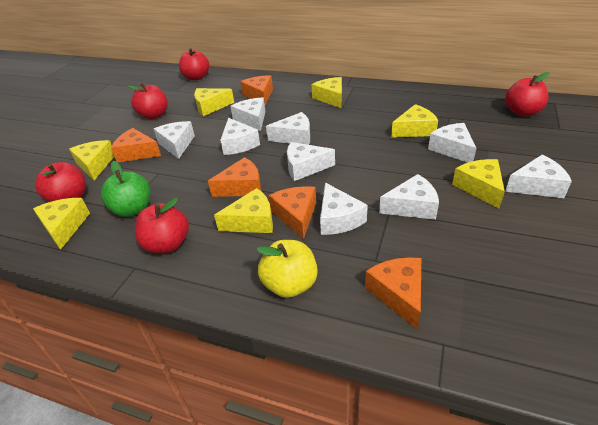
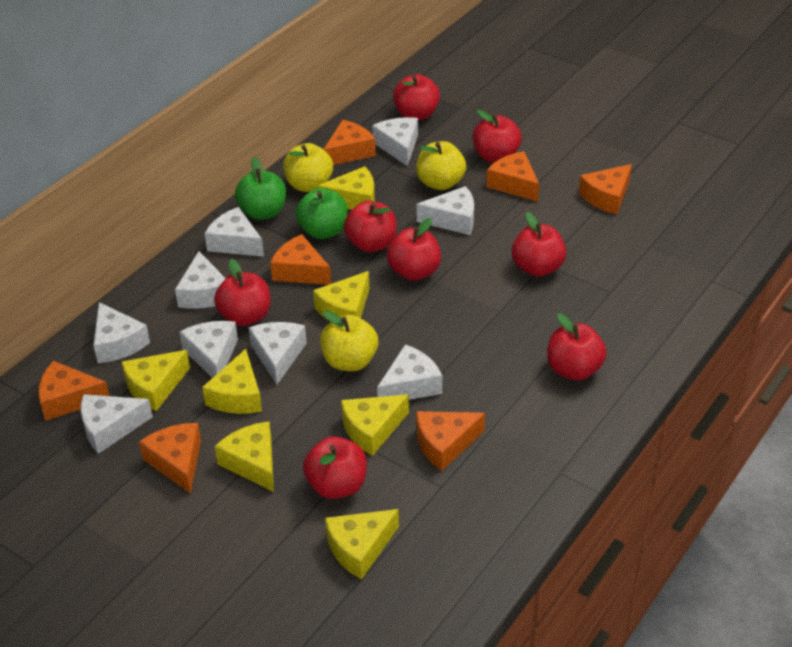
green apple: 1 -> 2
orange cheese: 5 -> 7
red apple: 5 -> 8
yellow apple: 1 -> 3

